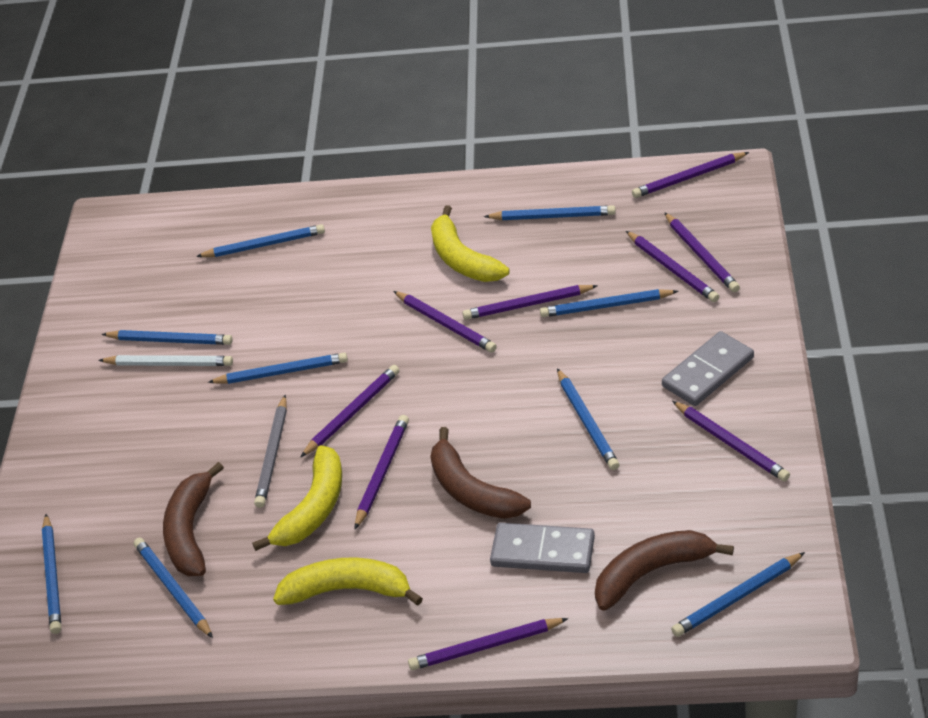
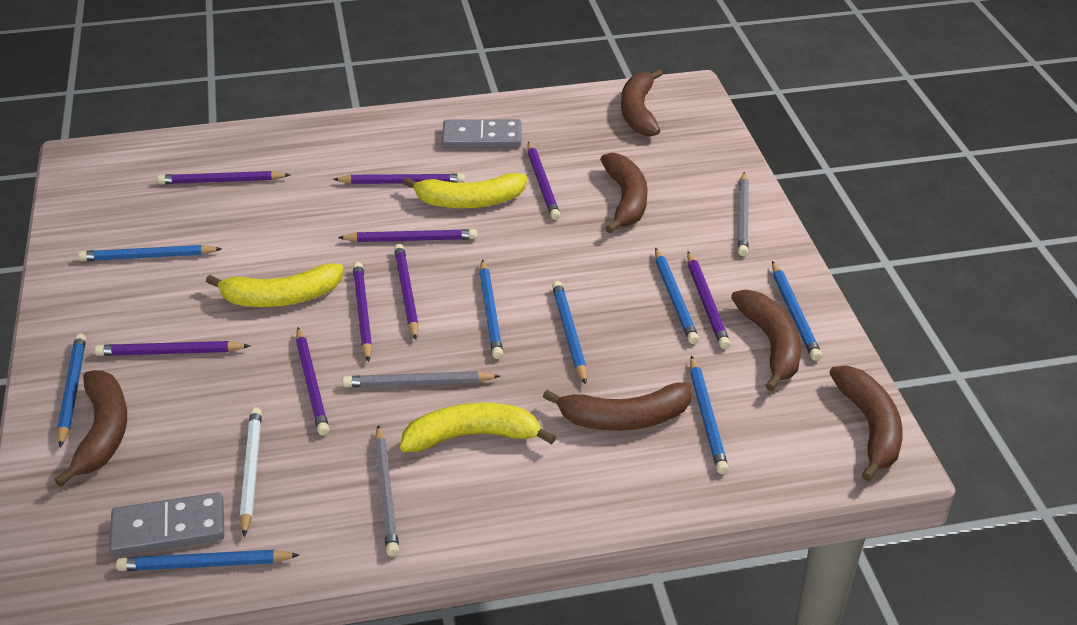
blue pencil: 9 -> 8
brown banana: 3 -> 6
grey pencil: 1 -> 3

